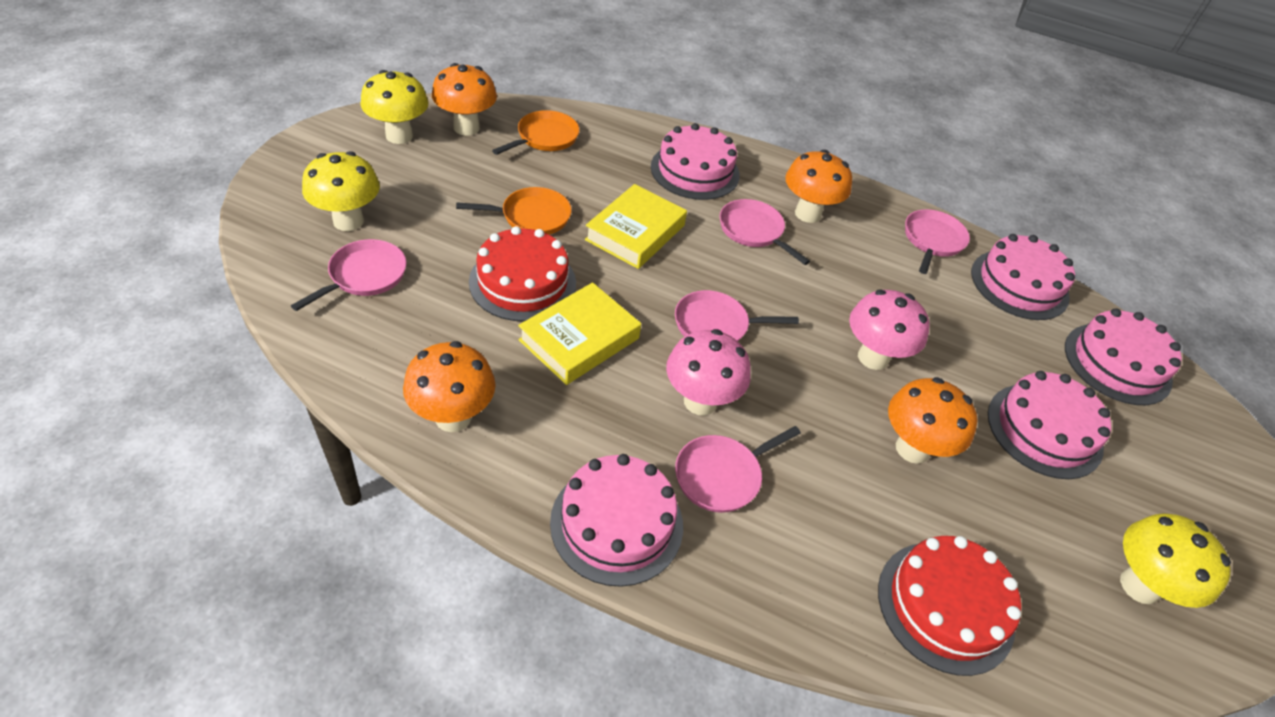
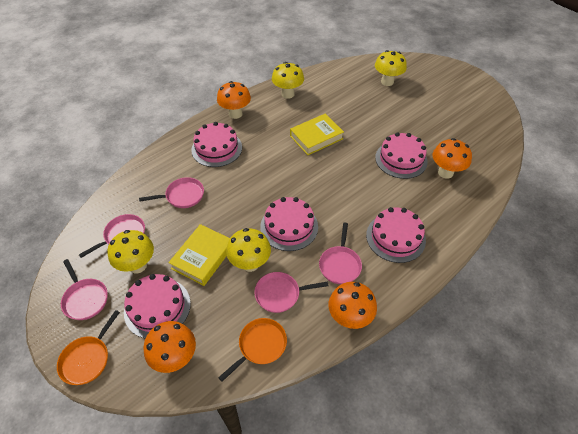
pink mushroom: 2 -> 0
red cake: 2 -> 0
yellow mushroom: 3 -> 4

